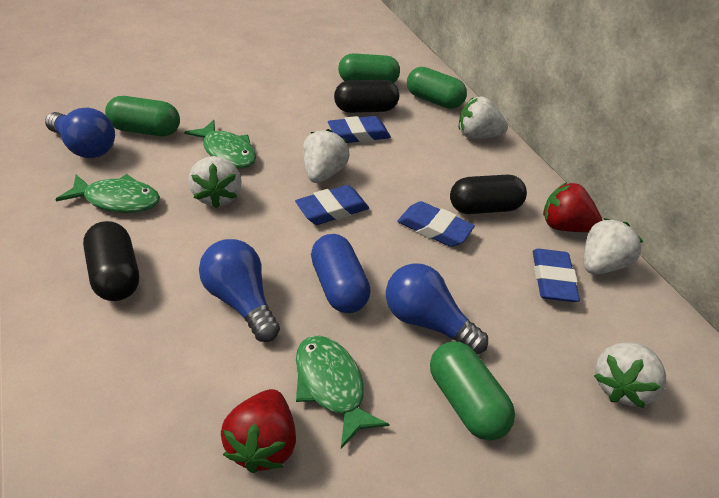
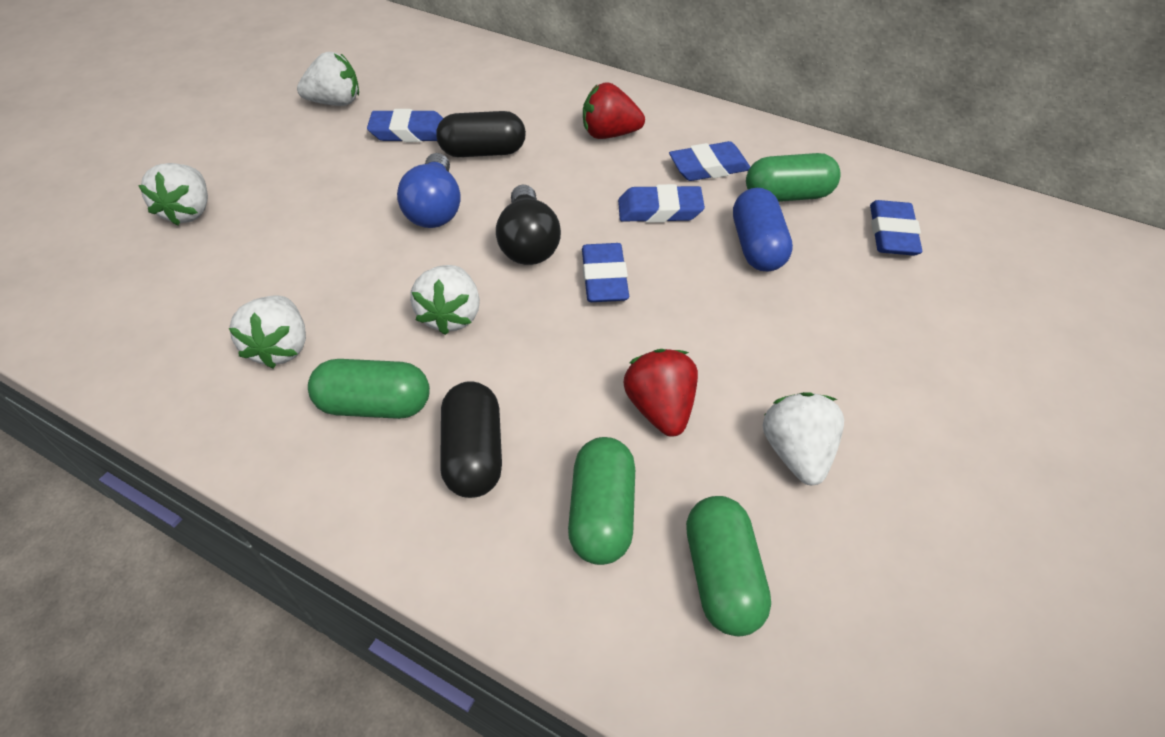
black capsule: 3 -> 2
black light bulb: 0 -> 1
blue eraser: 4 -> 5
blue light bulb: 3 -> 1
green fish: 3 -> 0

